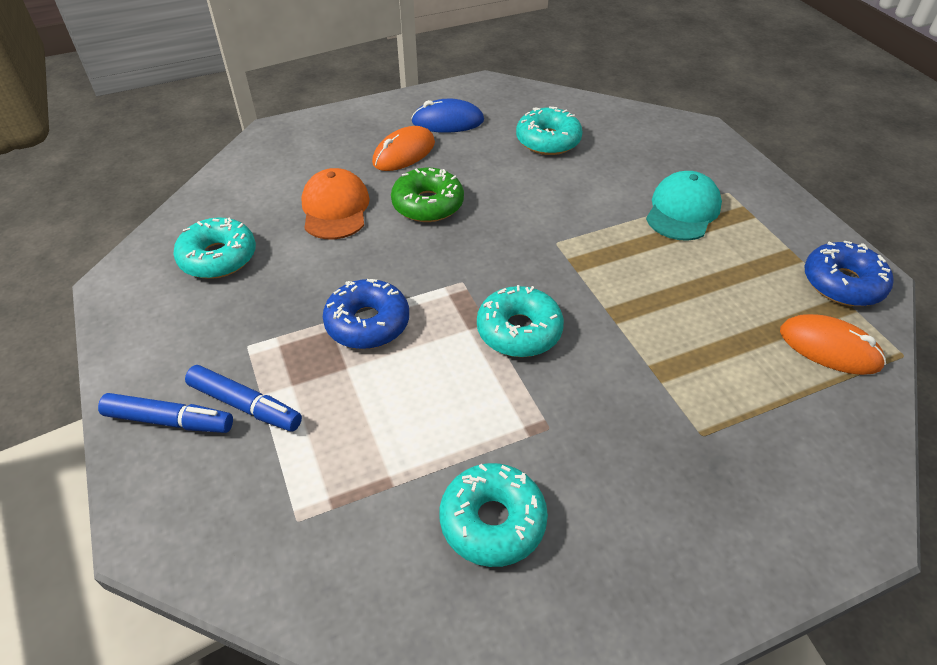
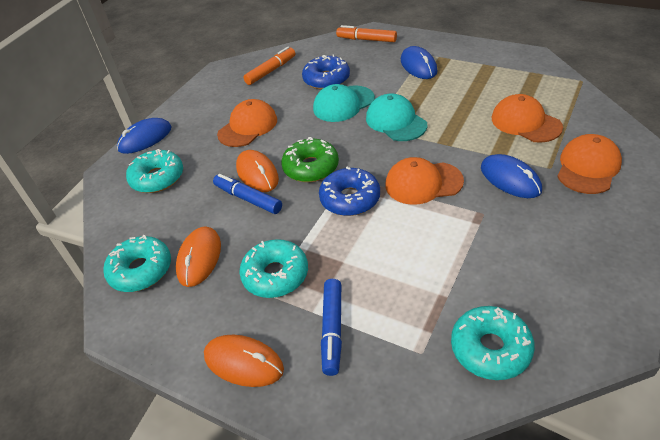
blue mouse: 1 -> 3
orange cap: 1 -> 4
orange marker: 0 -> 2
orange mouse: 2 -> 3
turquoise cap: 1 -> 2

